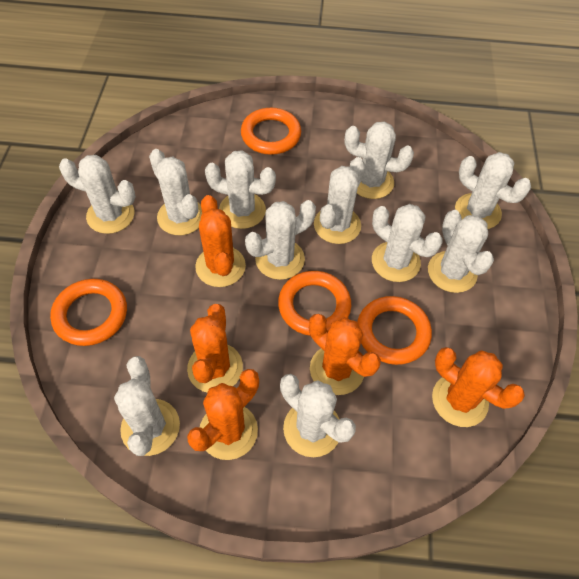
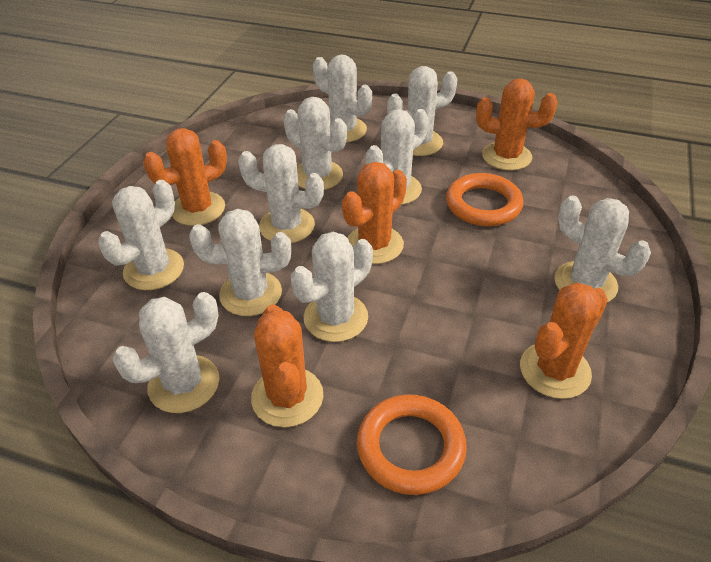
orange ring: 4 -> 2
white cactus: 11 -> 10

